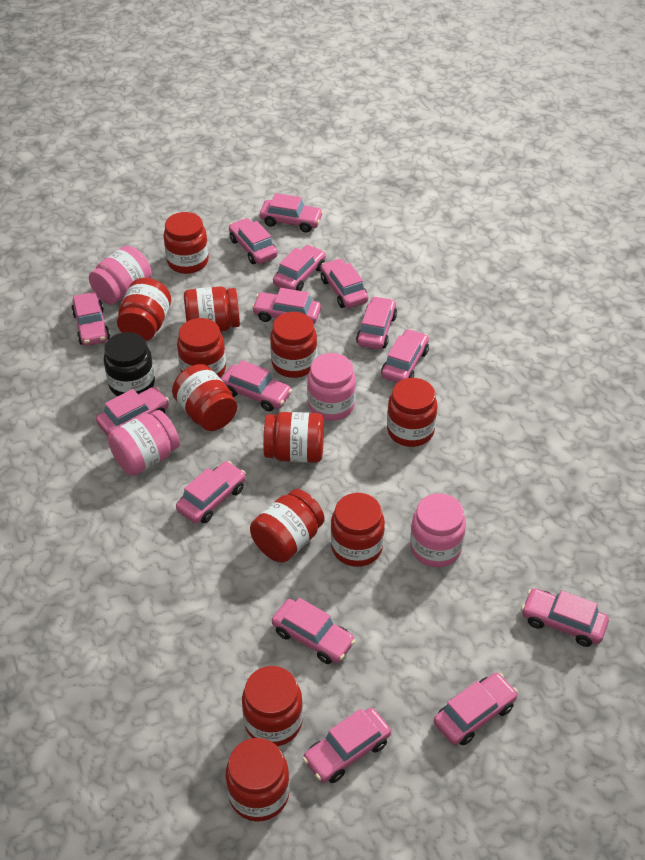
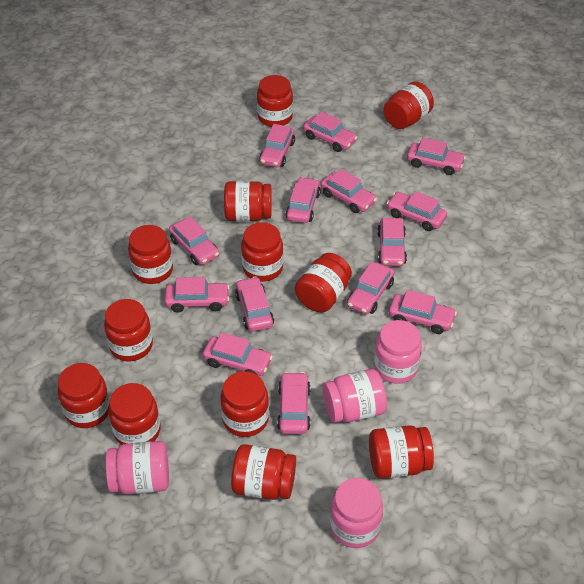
black jar: 1 -> 0
pink car: 15 -> 14

